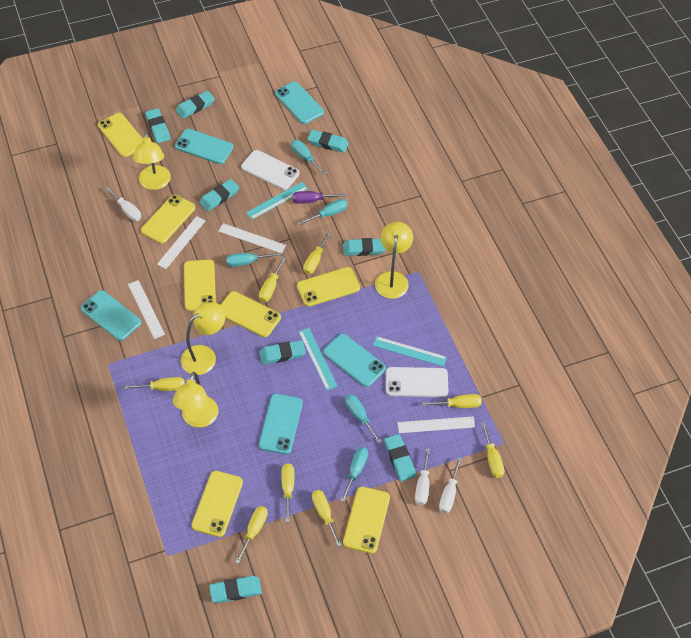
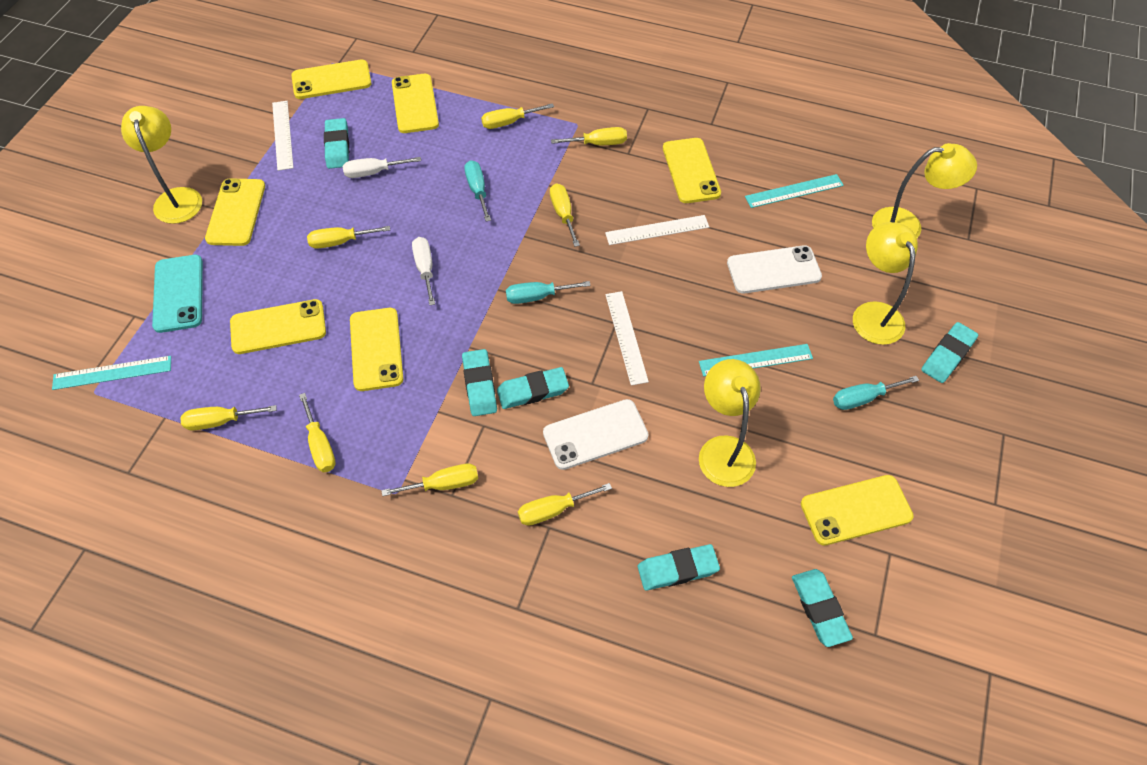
purple screwdriver: 1 -> 0
turquoise eraser: 8 -> 6
turquoise phone: 5 -> 1
turquoise screwdriver: 5 -> 3
white ruler: 4 -> 3
white screwdriver: 3 -> 2

